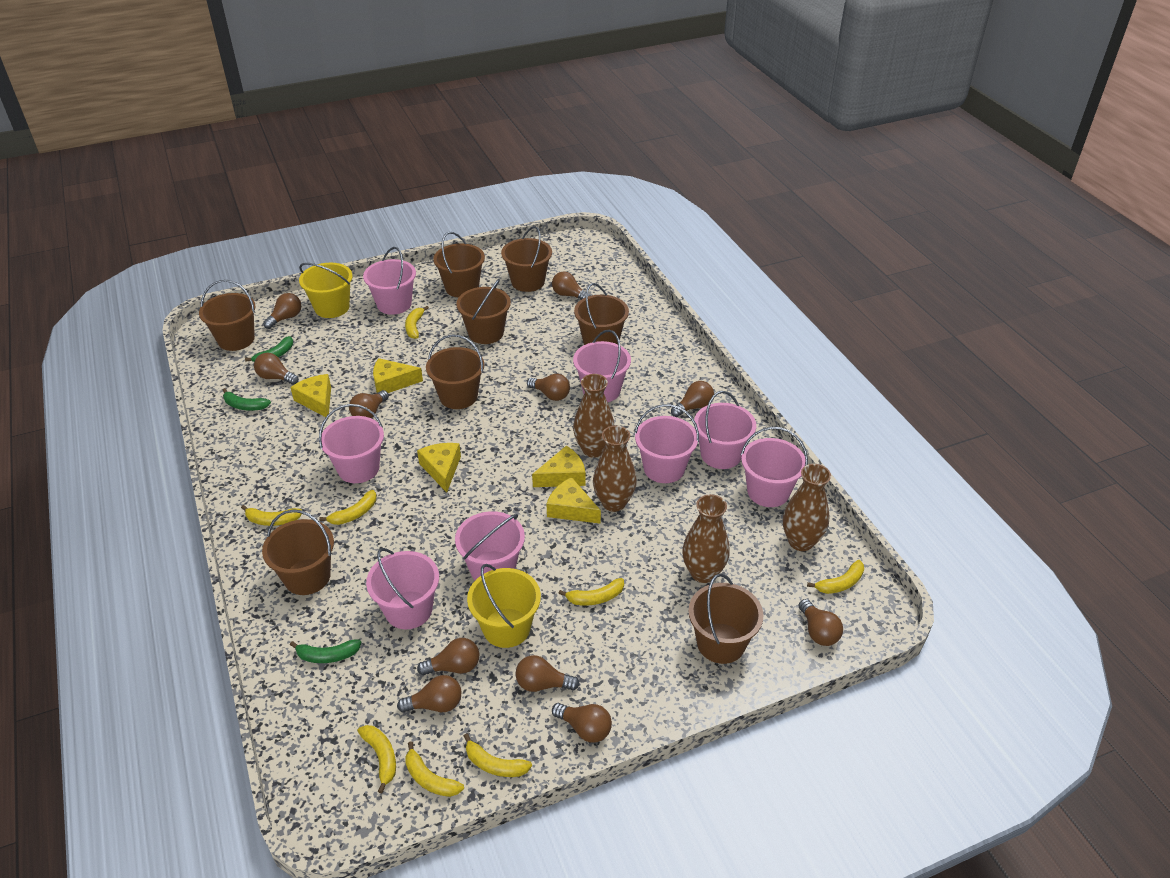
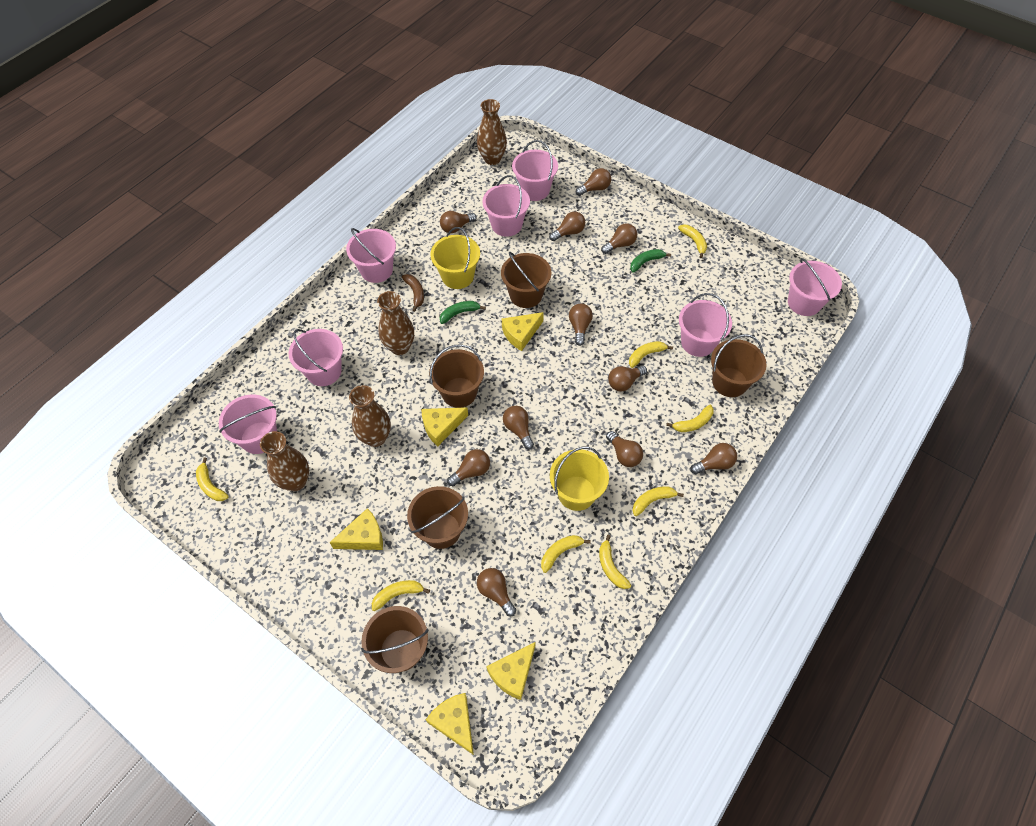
brown banana: 0 -> 1
brown bucket: 8 -> 5
green banana: 3 -> 2
pink bucket: 8 -> 7

